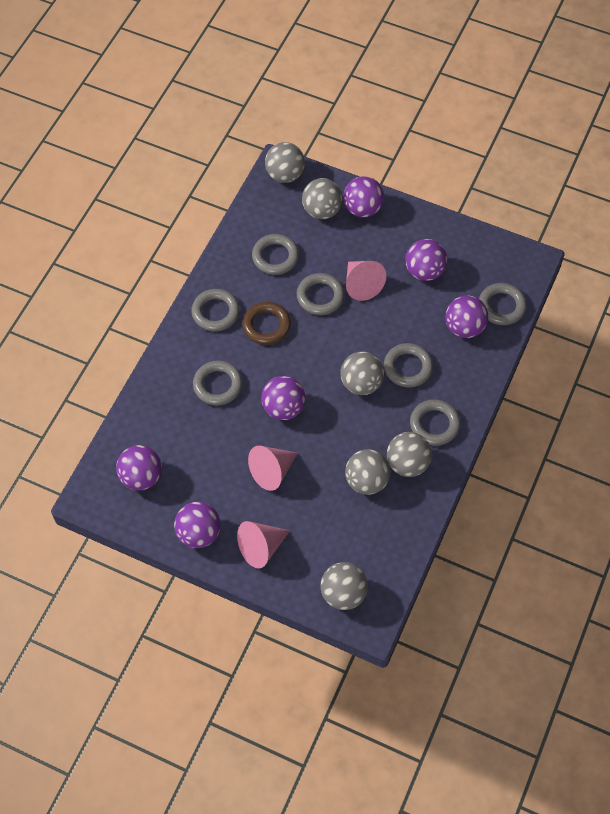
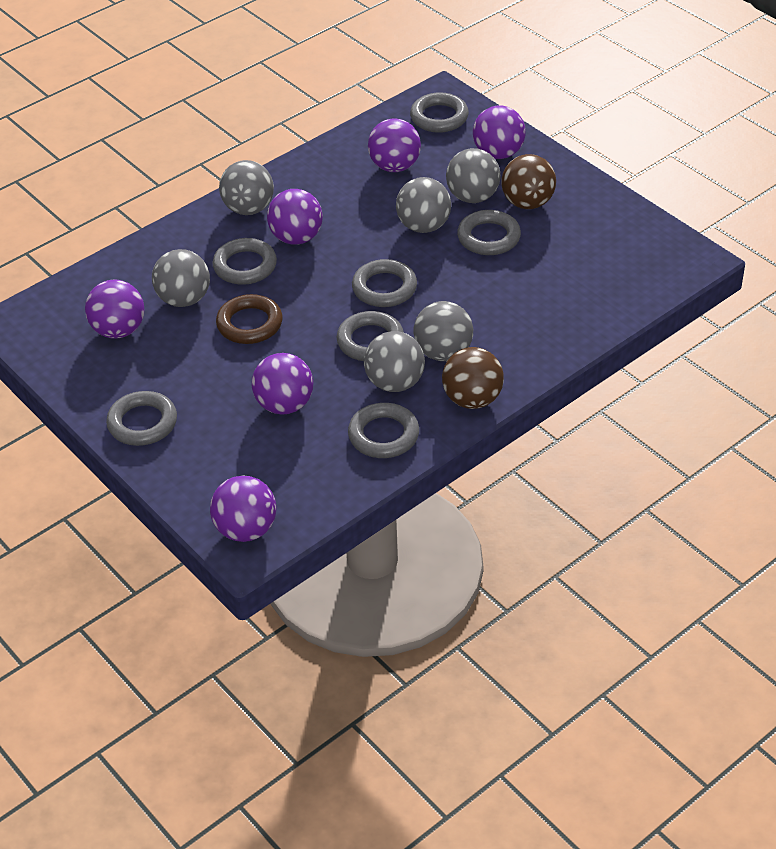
brown ball: 0 -> 2
pink cone: 3 -> 0

